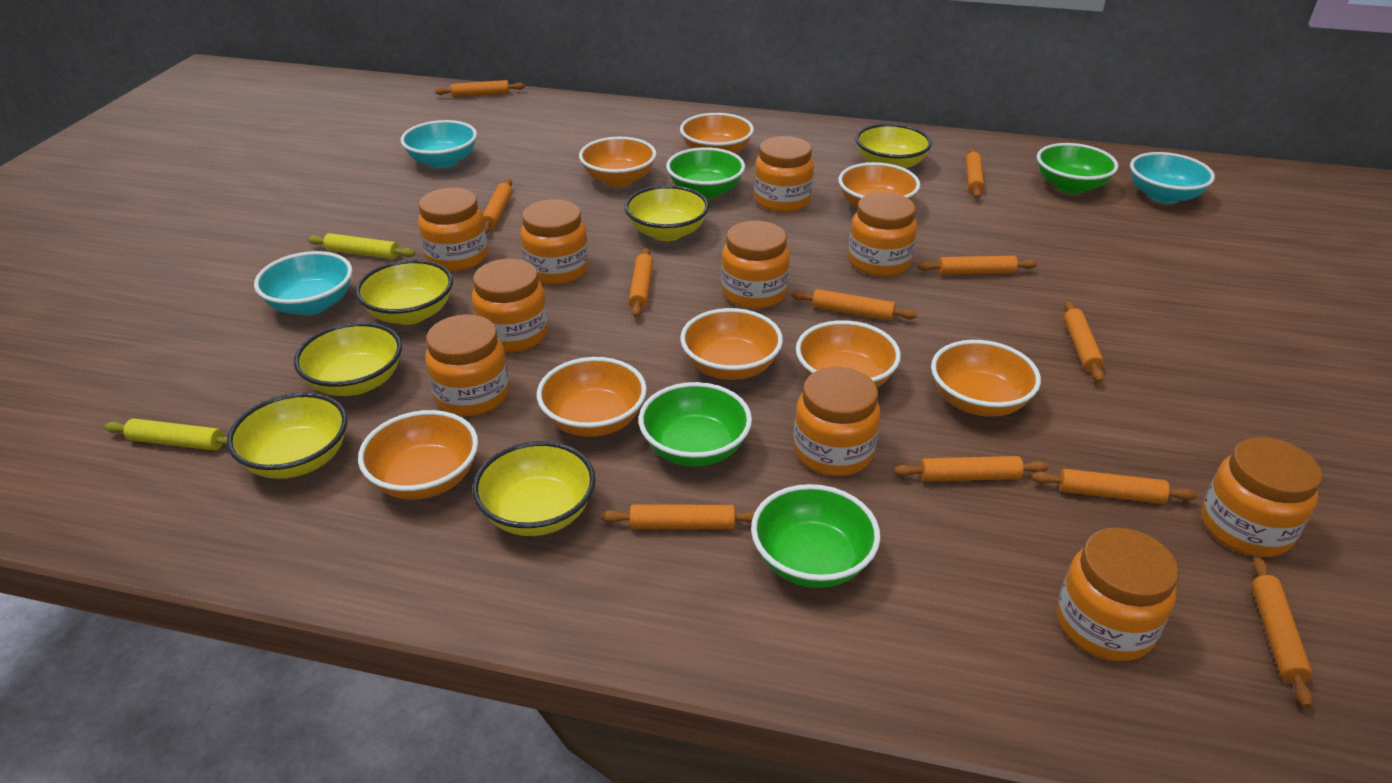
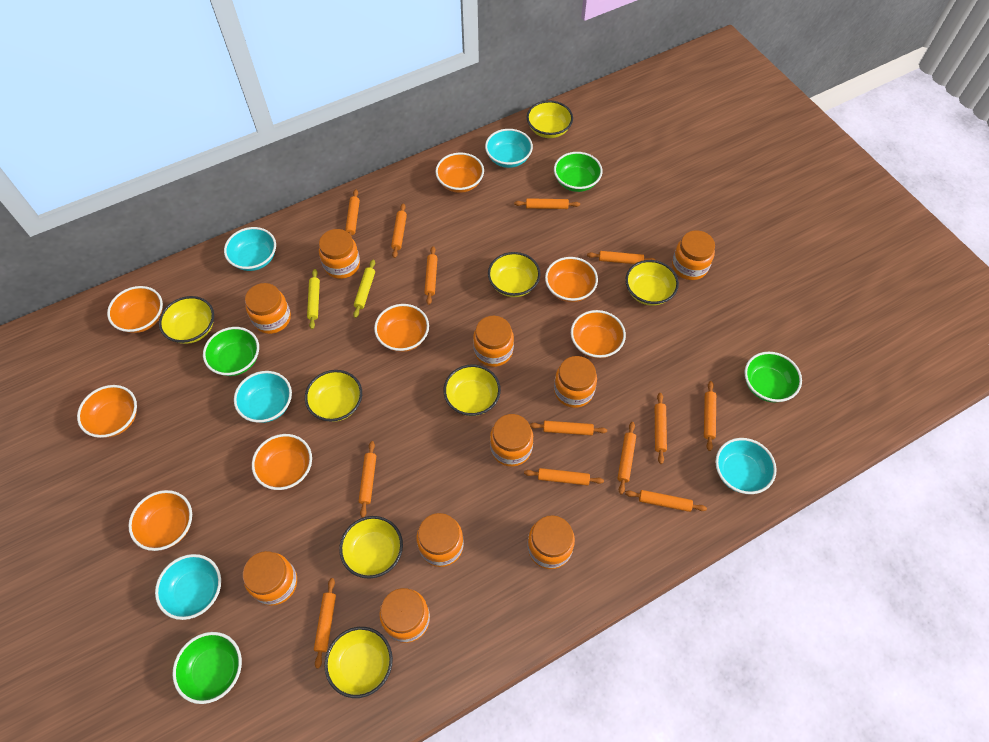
orange rolling pin: 11 -> 13
turquoise bowl: 3 -> 5
yellow bowl: 6 -> 8

